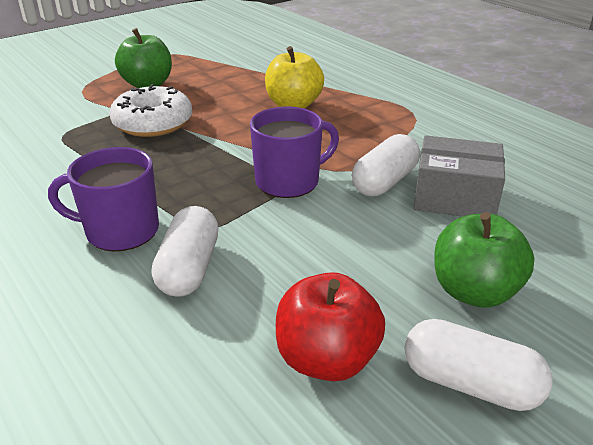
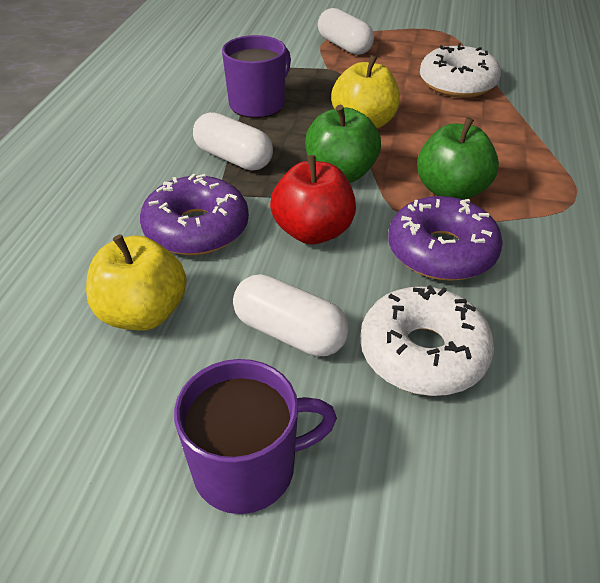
grey box: 1 -> 0
purple donut: 0 -> 2
white donut: 1 -> 2
yellow apple: 1 -> 2

